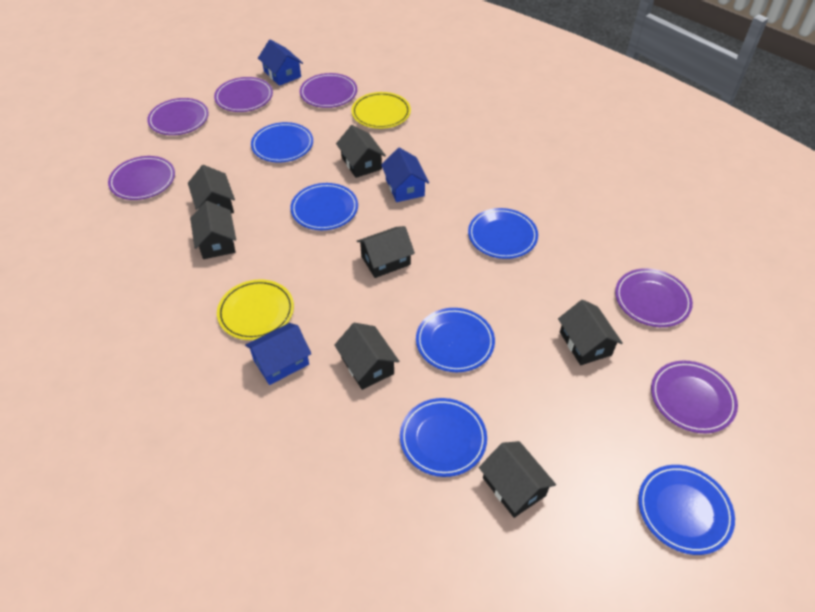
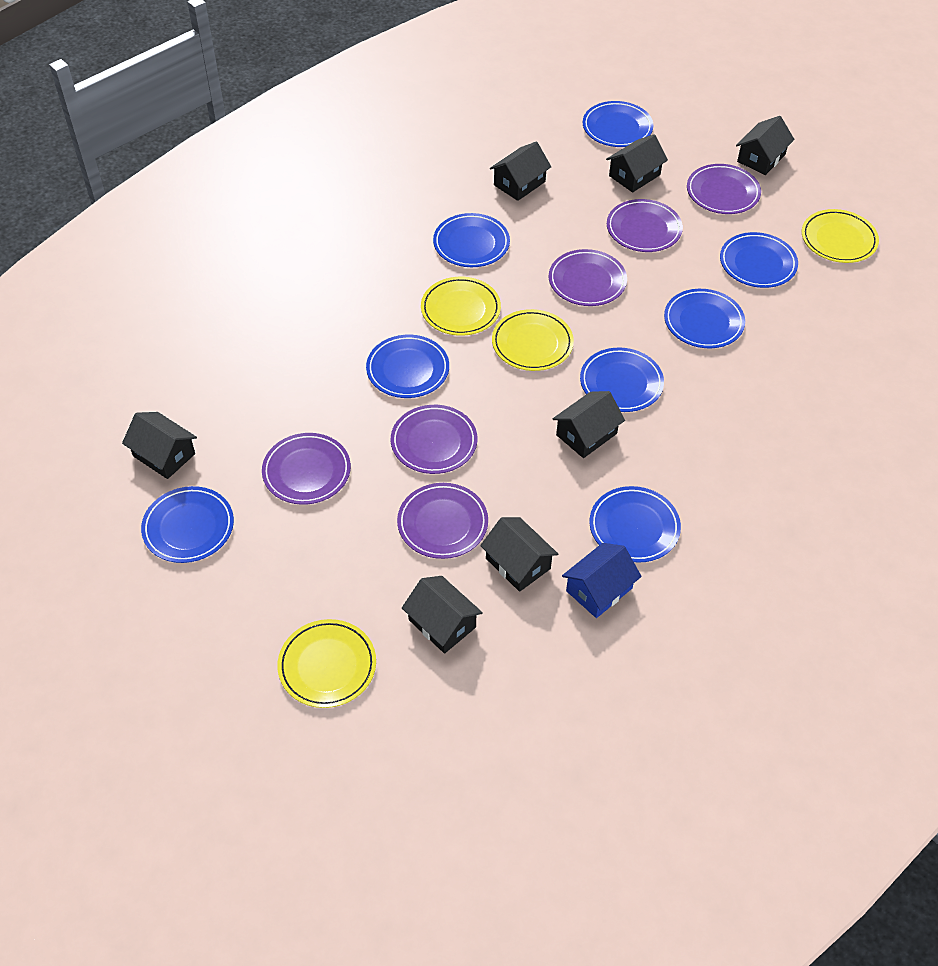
blue house: 3 -> 1
blue plate: 6 -> 8
yellow plate: 2 -> 4

